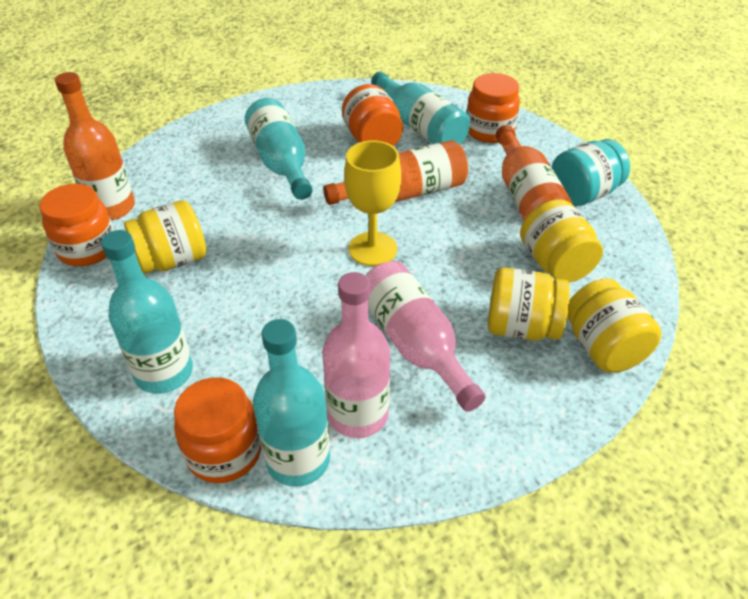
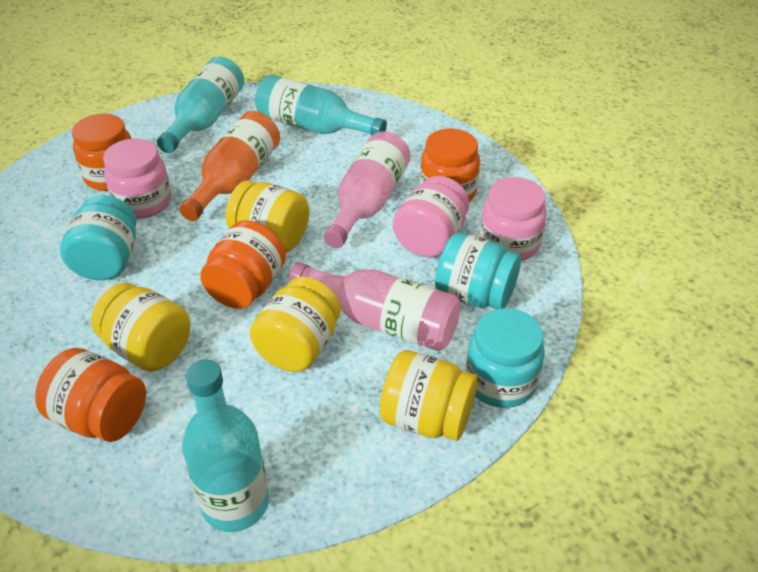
orange bottle: 3 -> 1
pink jar: 0 -> 3
turquoise bottle: 4 -> 3
turquoise jar: 1 -> 3
yellow goblet: 1 -> 0

